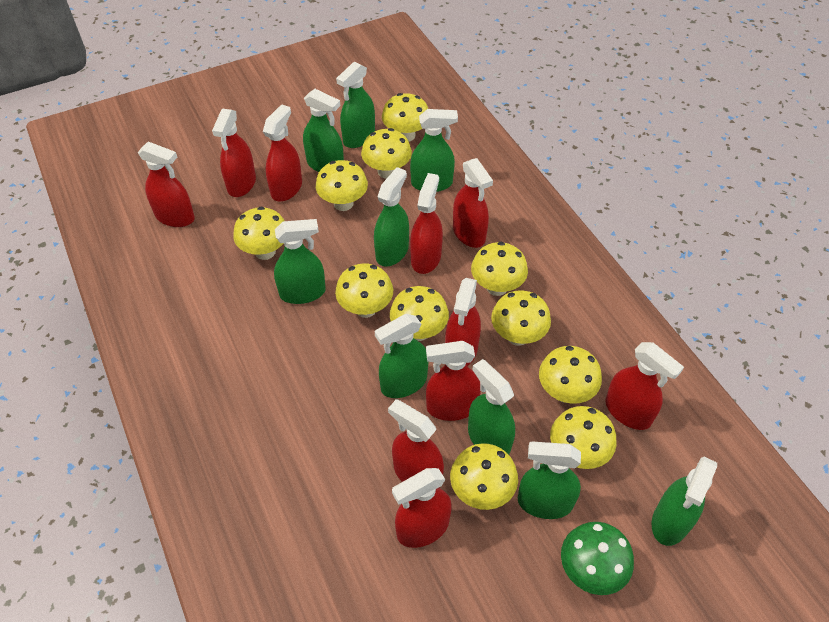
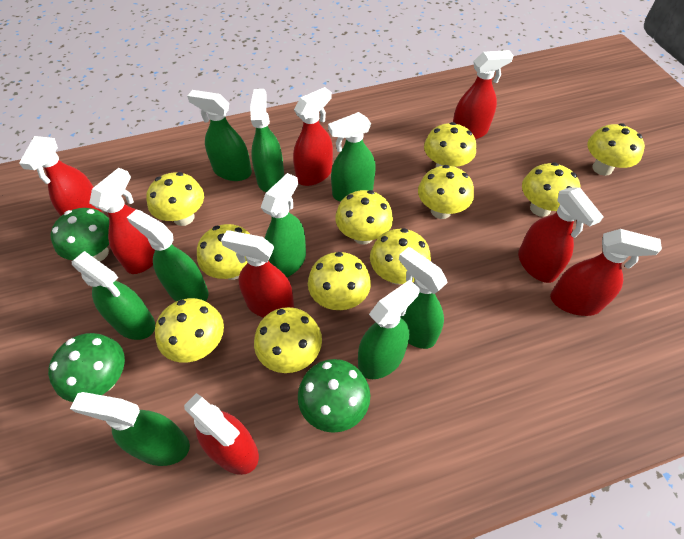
green mushroom: 1 -> 3
red spray bottle: 10 -> 8

